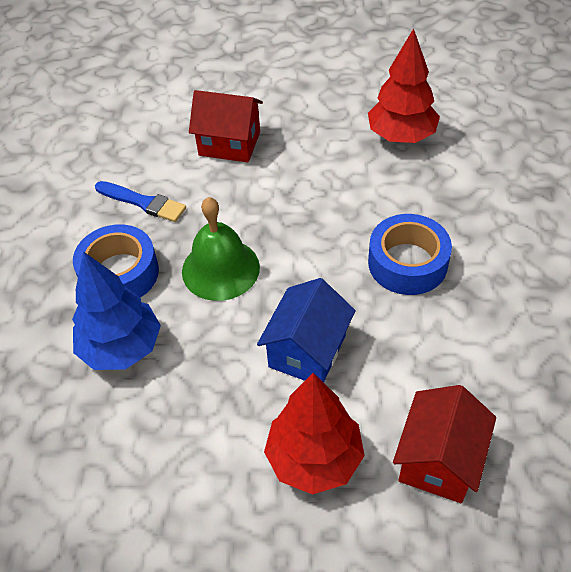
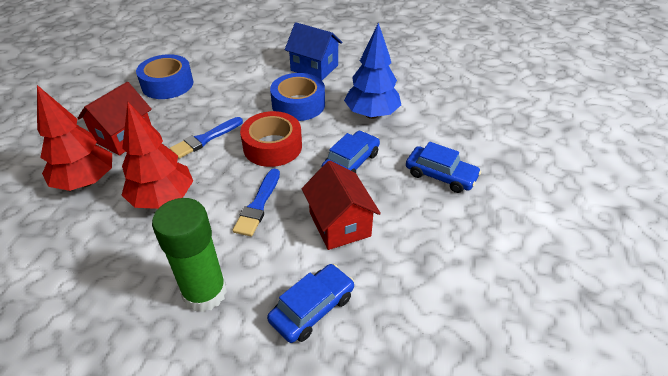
blue brush: 1 -> 2
blue car: 0 -> 3
green bell: 1 -> 0
green glue stick: 0 -> 1
red tape: 0 -> 1

